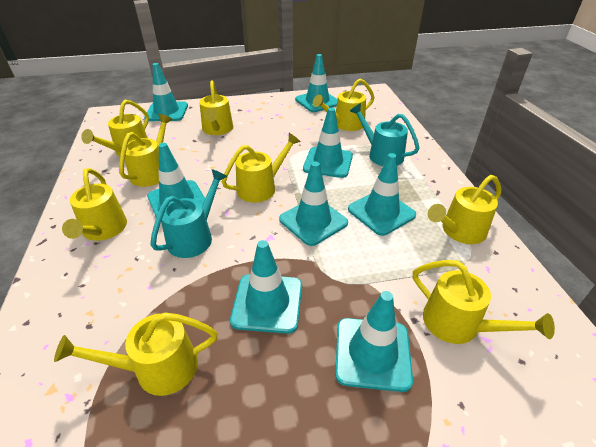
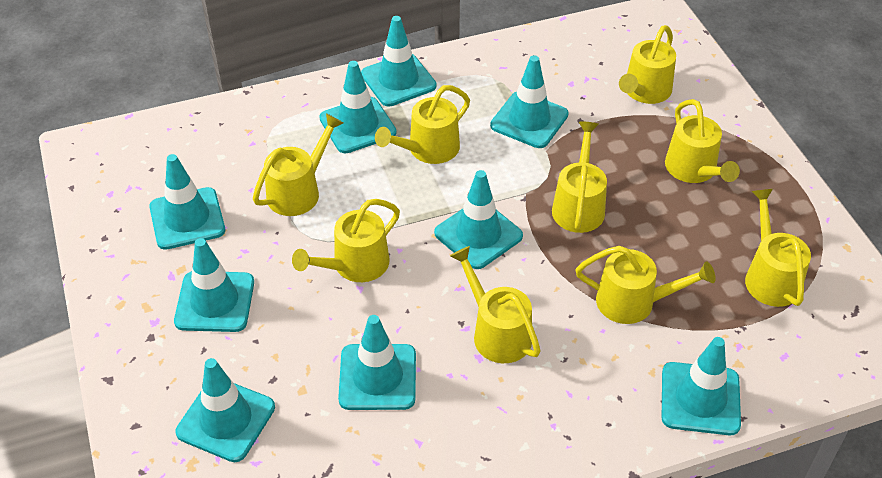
turquoise traffic cone: 8 -> 9
turquoise watering can: 2 -> 0

